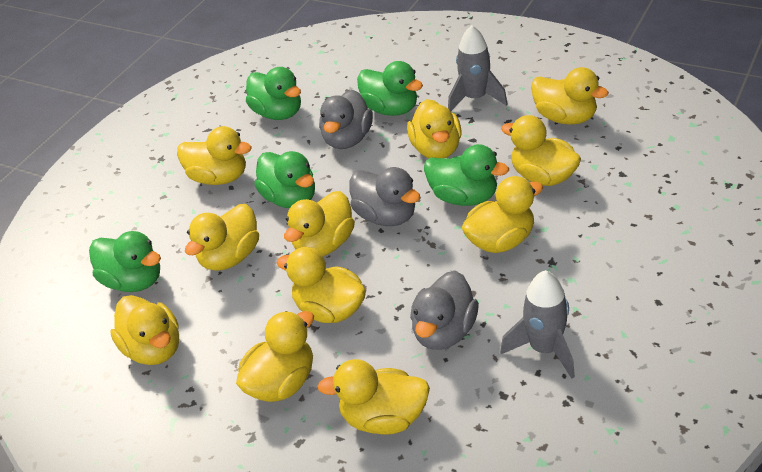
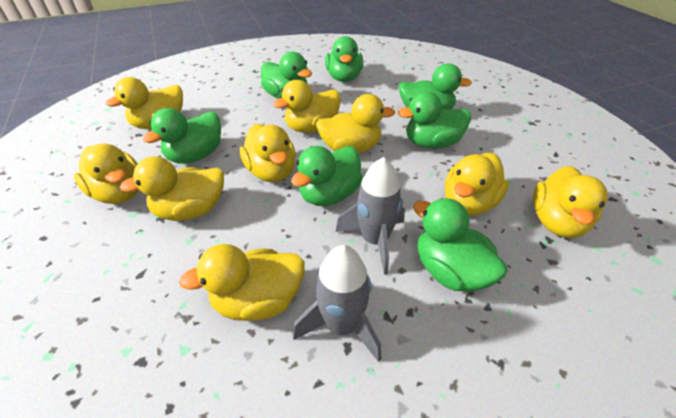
green duck: 5 -> 7
grey duck: 3 -> 0
yellow duck: 11 -> 9

